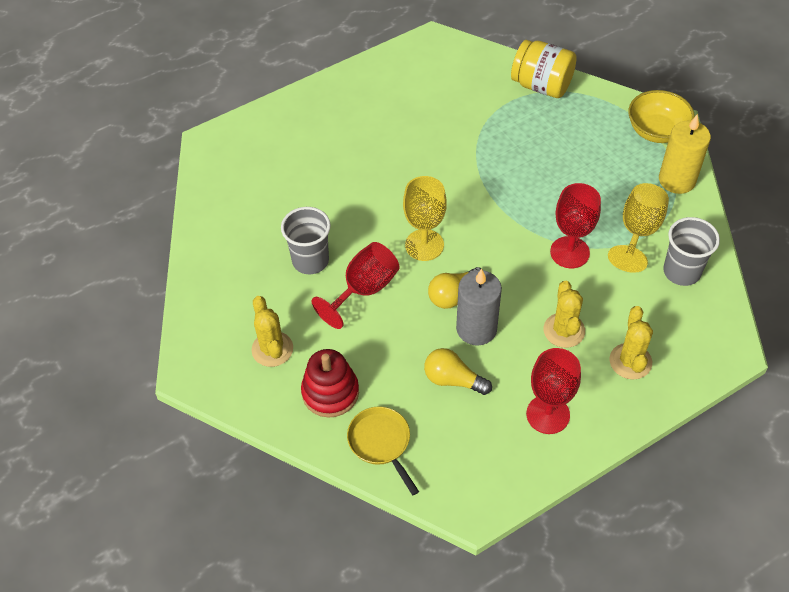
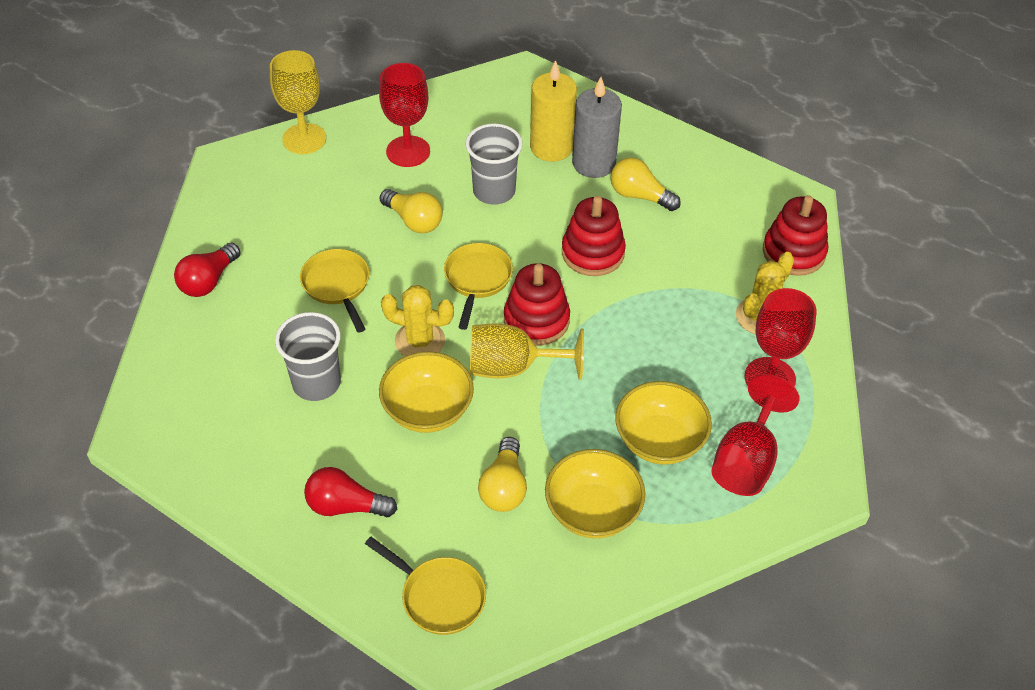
red light bulb: 0 -> 2
red stacking toy: 1 -> 3
yellow bowl: 1 -> 3
yellow cactus: 3 -> 2
yellow jar: 1 -> 0
yellow light bulb: 2 -> 3
yellow pan: 1 -> 3

